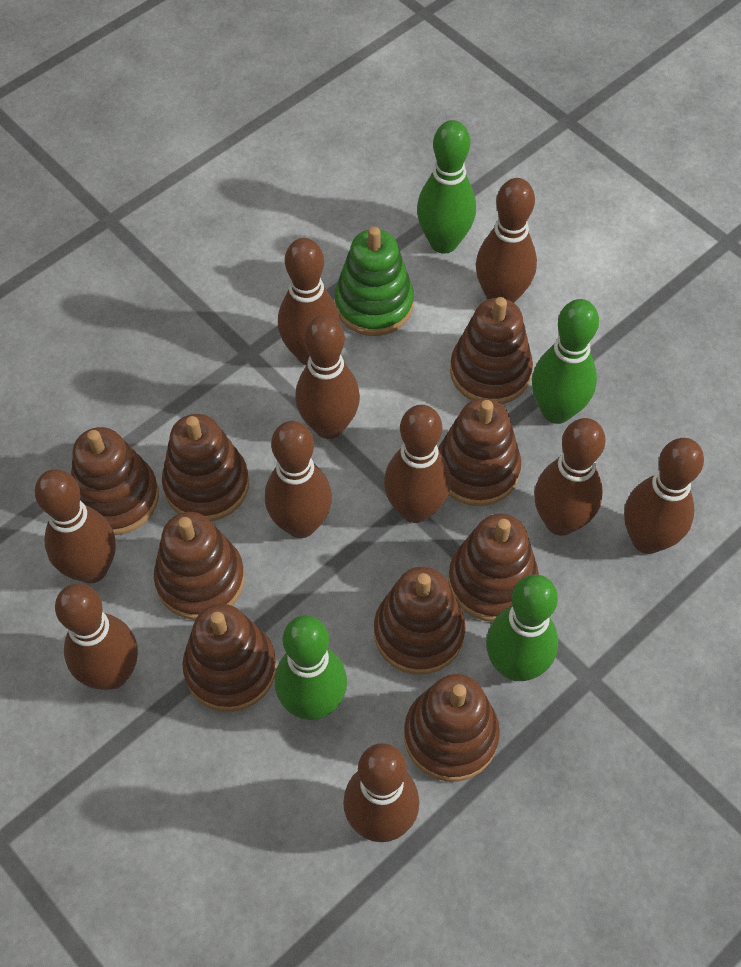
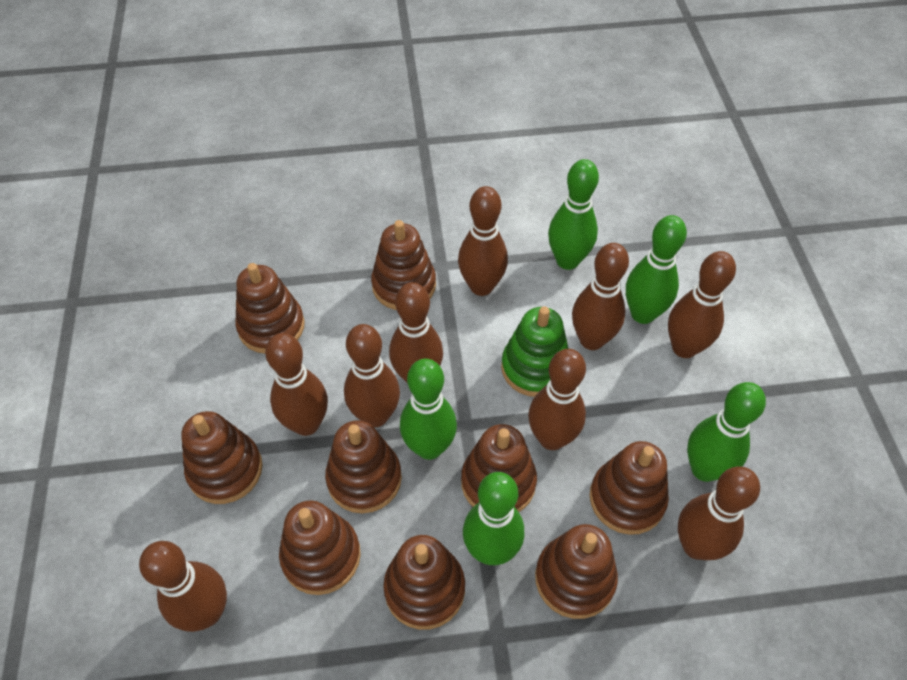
brown bowling pin: 10 -> 9
green bowling pin: 4 -> 5

